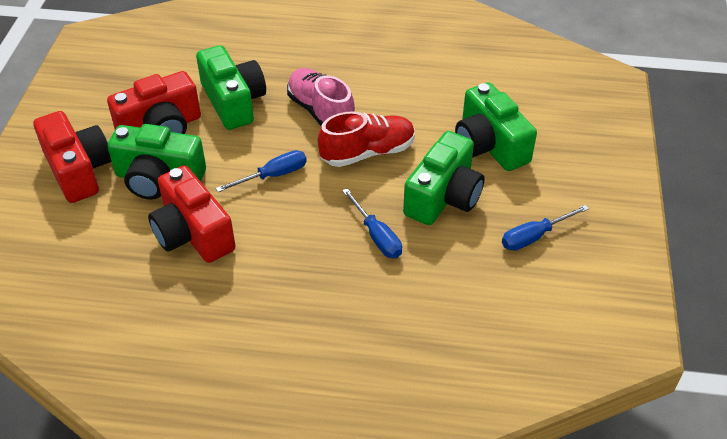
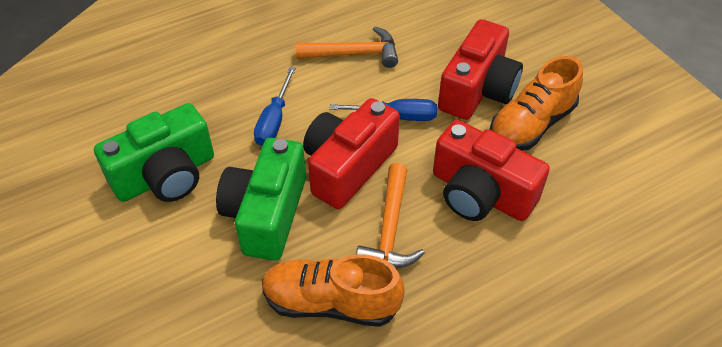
blue screwdriver: 3 -> 2
green camera: 4 -> 2
orange hammer: 0 -> 2
orange shoe: 0 -> 2
pink shoe: 1 -> 0
red shoe: 1 -> 0

